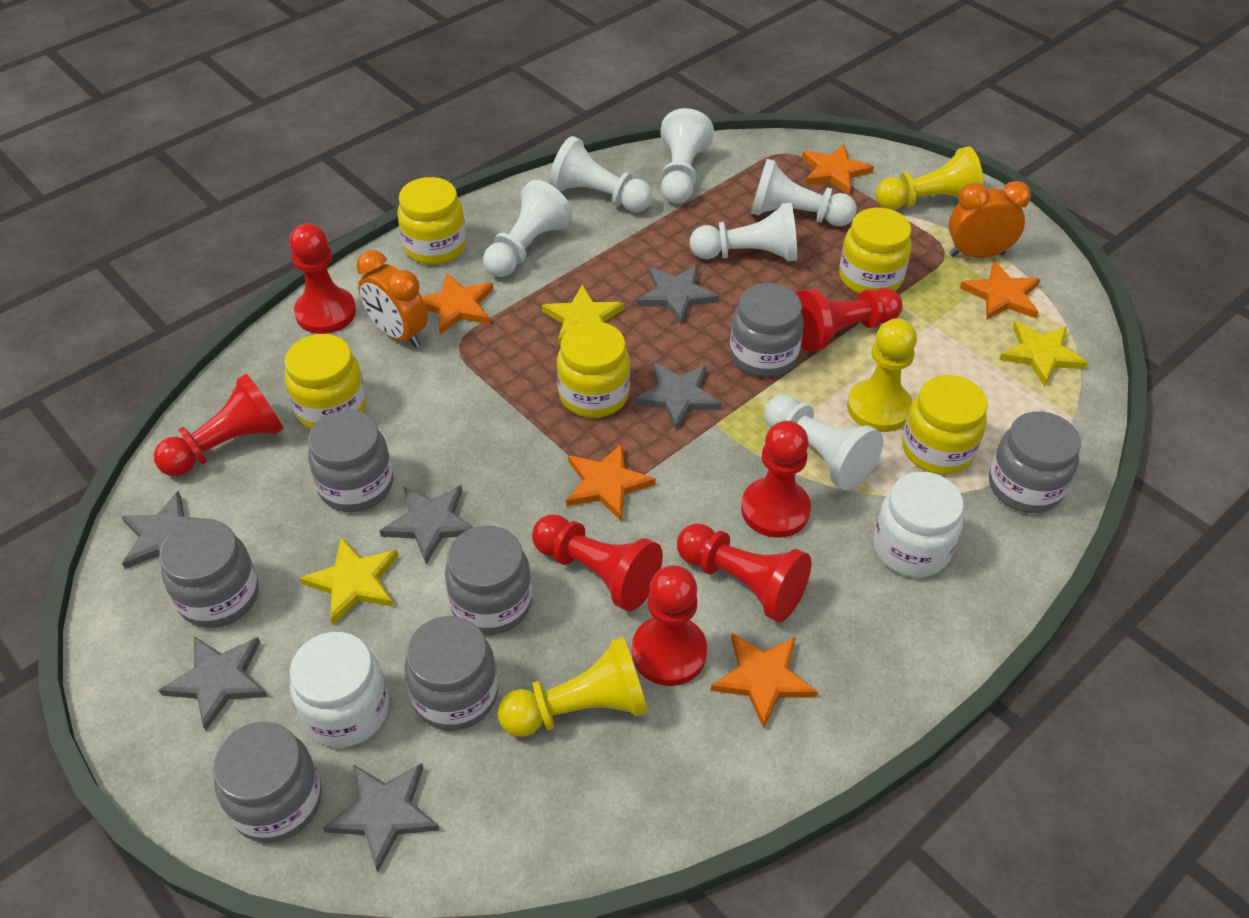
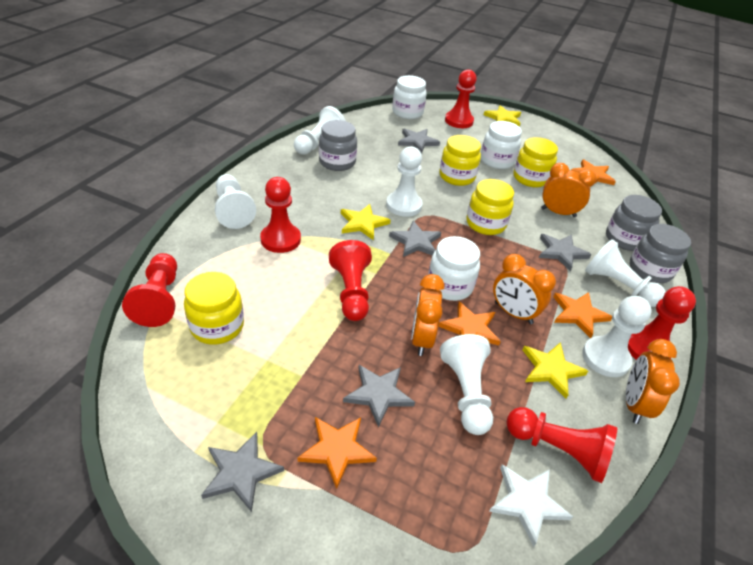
grey jar: 7 -> 3
grey star: 6 -> 5
orange clock: 2 -> 4
orange star: 5 -> 4
red pawn: 7 -> 6
white jar: 2 -> 3
white star: 0 -> 1
yellow jar: 5 -> 4
yellow pawn: 3 -> 0

